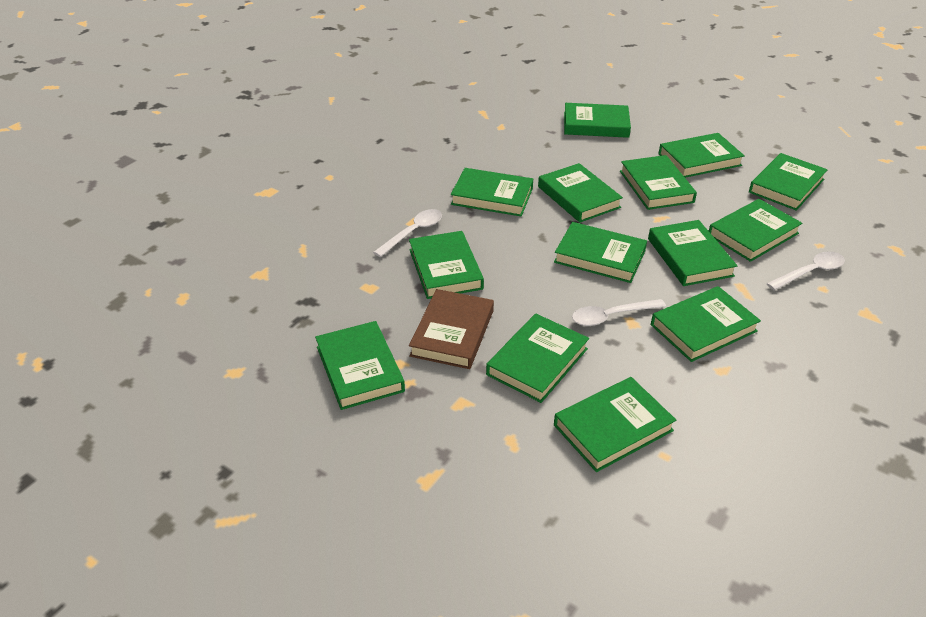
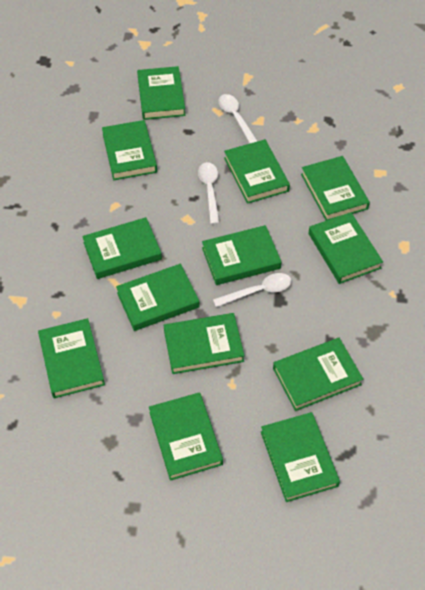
brown book: 1 -> 0
green book: 14 -> 13

